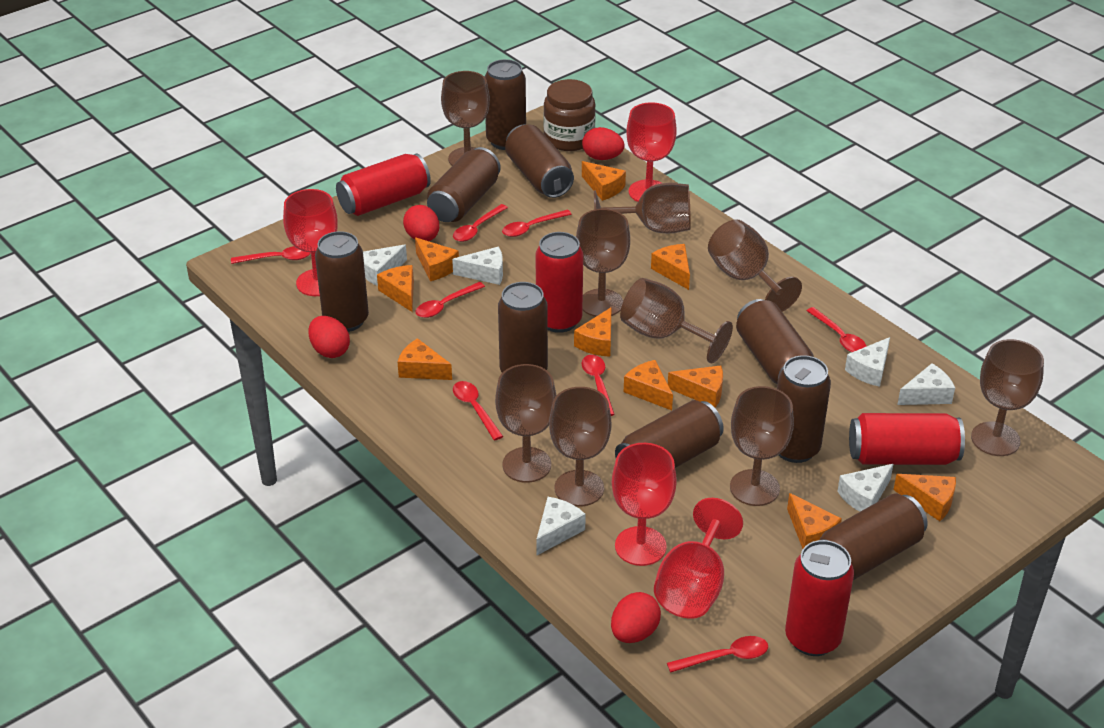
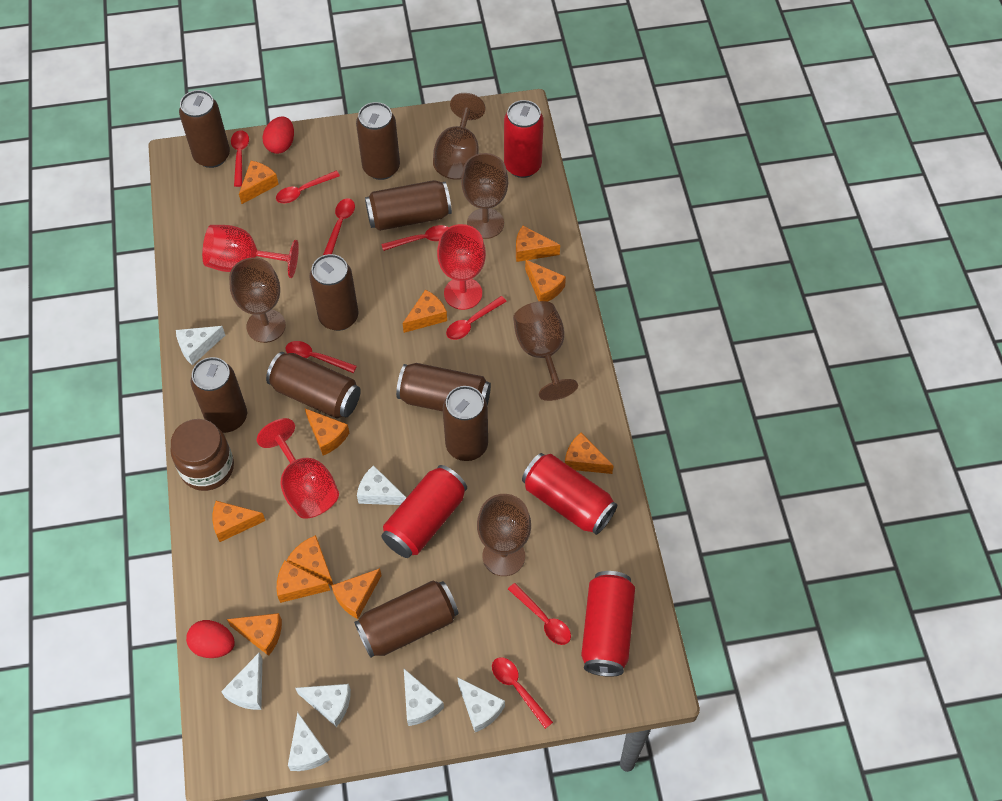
brown goblet: 9 -> 5
orange cheese: 10 -> 11
red egg: 4 -> 2
red goblet: 4 -> 3
white cheese: 6 -> 7

